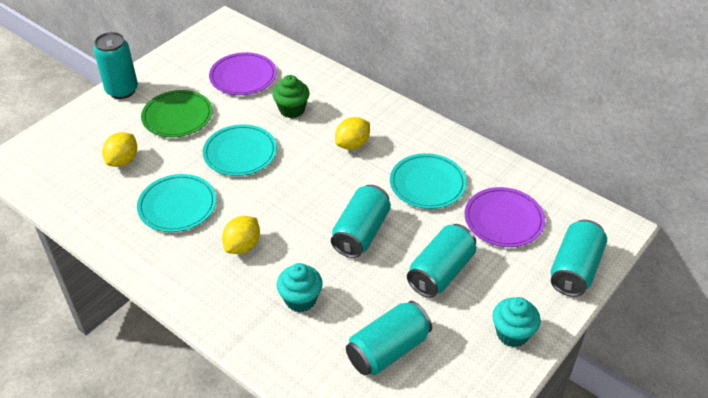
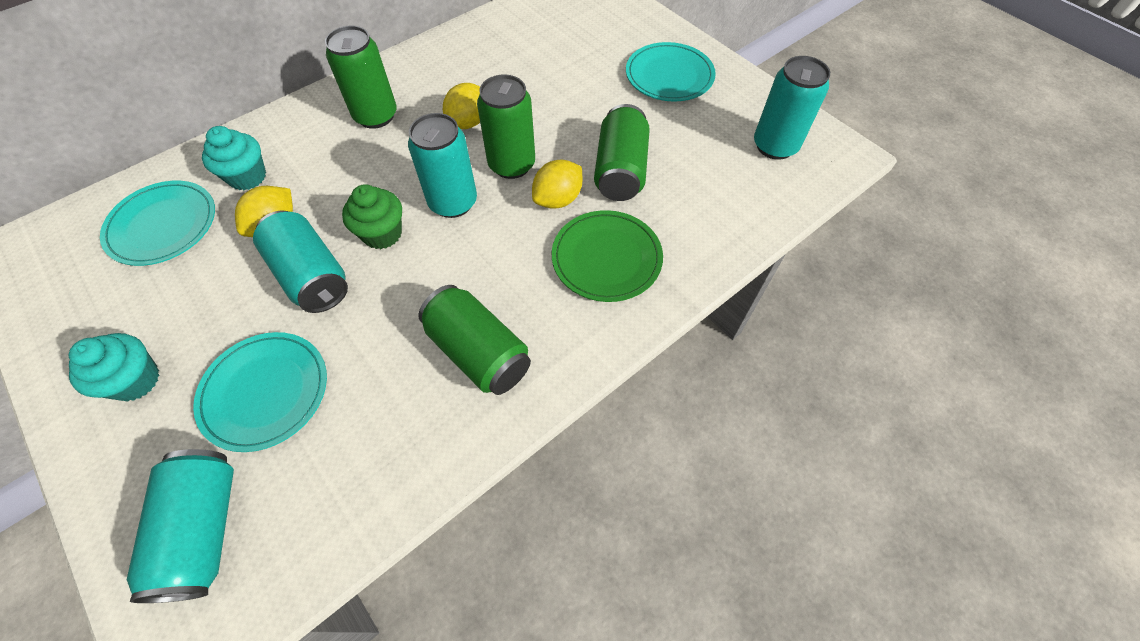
green can: 0 -> 4
purple plate: 2 -> 0
turquoise can: 5 -> 4

